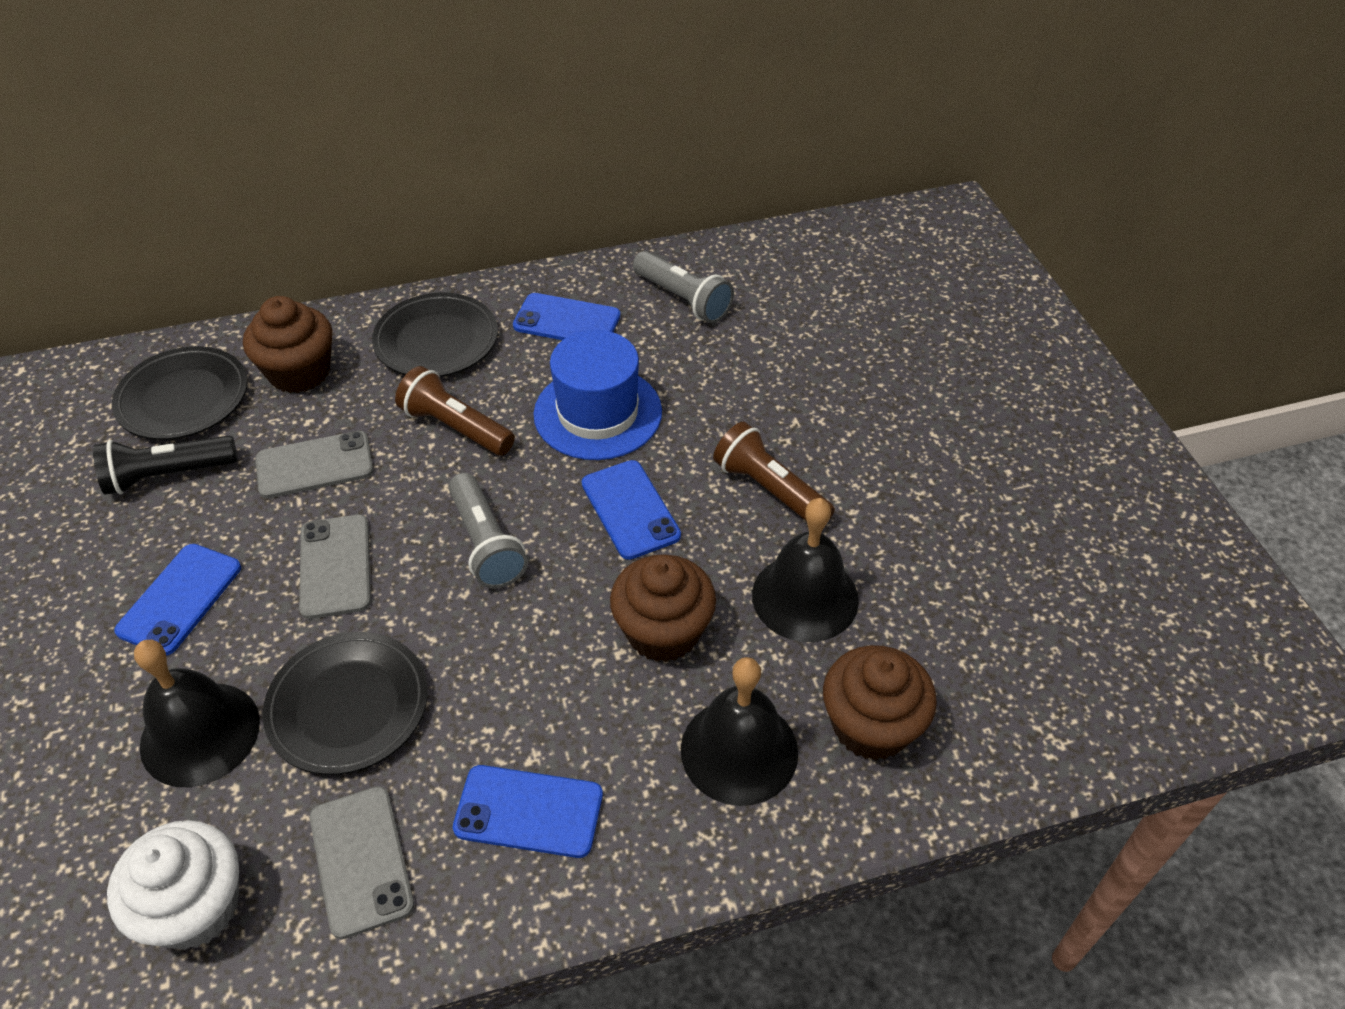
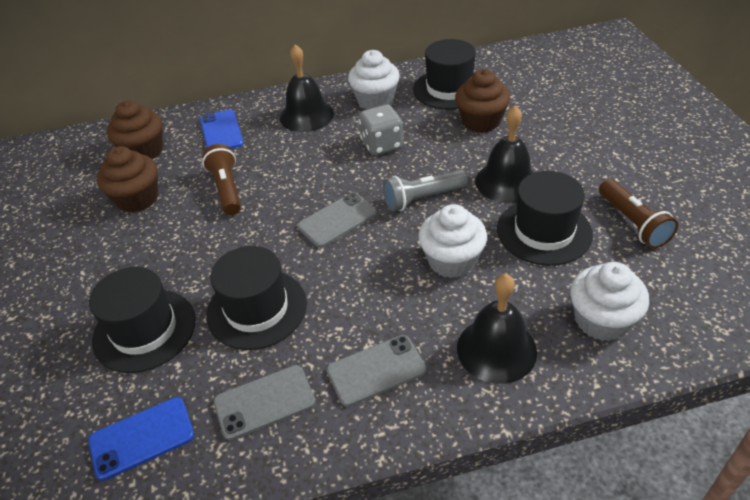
black flashlight: 1 -> 0
black hat: 0 -> 4
black plate: 3 -> 0
blue hat: 1 -> 0
blue phone: 4 -> 2
grey dice: 0 -> 1
grey flashlight: 2 -> 1
white cupcake: 1 -> 3

